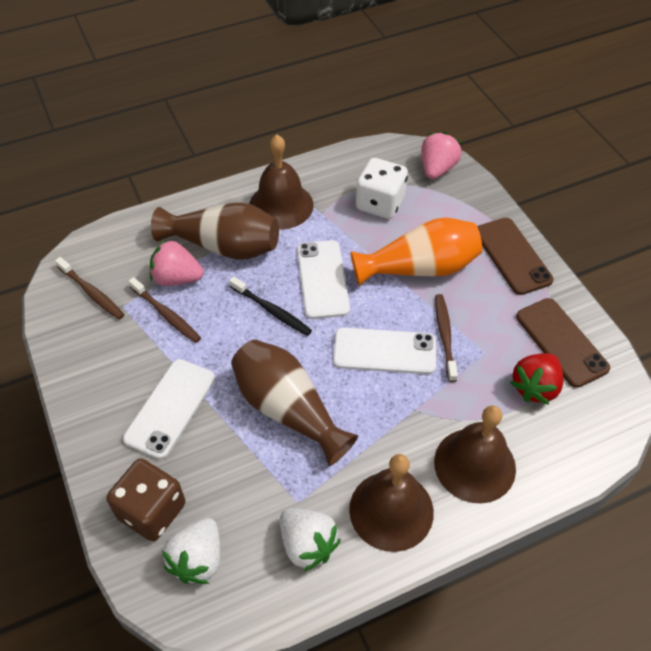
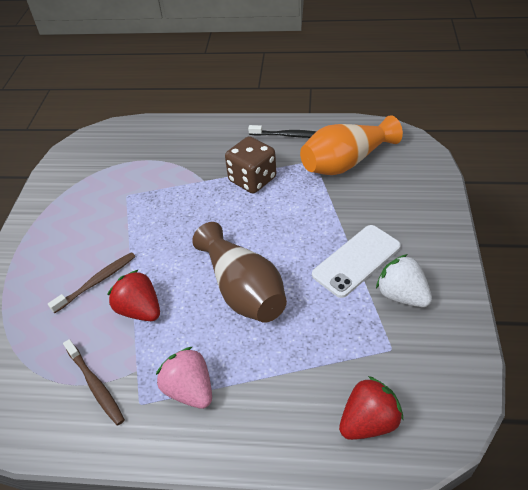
brown bell: 3 -> 0
brown phone: 2 -> 0
brown toothbrush: 3 -> 2
brown vase: 2 -> 1
pink strawberry: 2 -> 1
red strawberry: 1 -> 2
white dice: 1 -> 0
white phone: 3 -> 1
white strawberry: 2 -> 1

